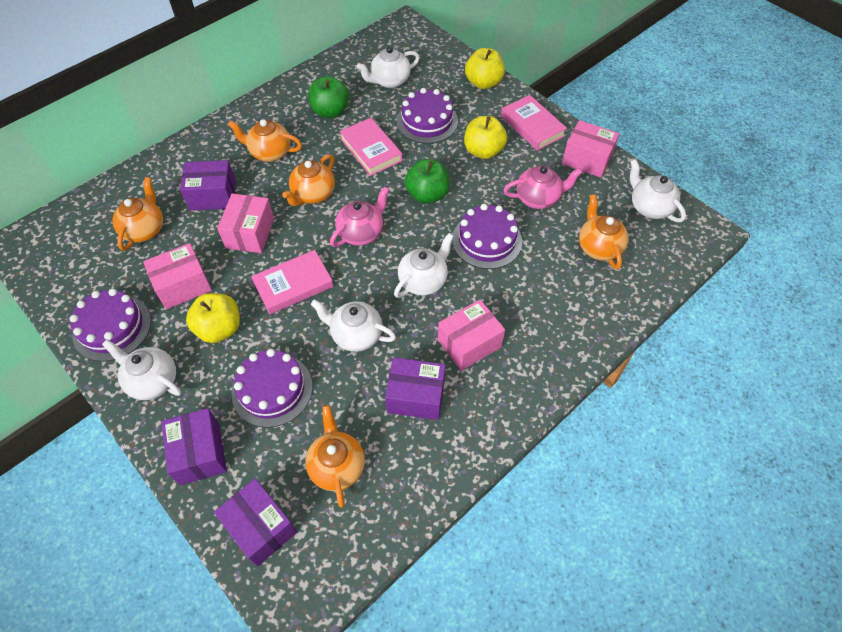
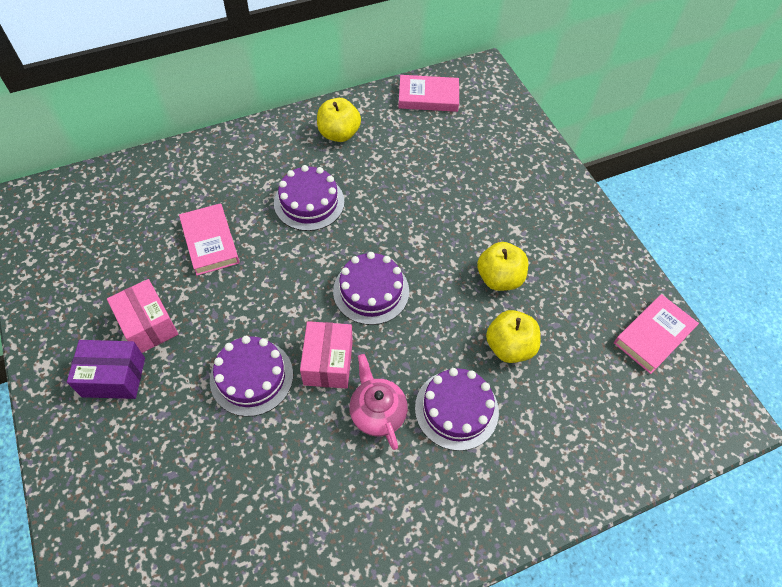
green apple: 2 -> 0
orange teapot: 5 -> 0
pink box: 4 -> 2
pink teapot: 2 -> 1
purple box: 4 -> 1
white teapot: 5 -> 0

